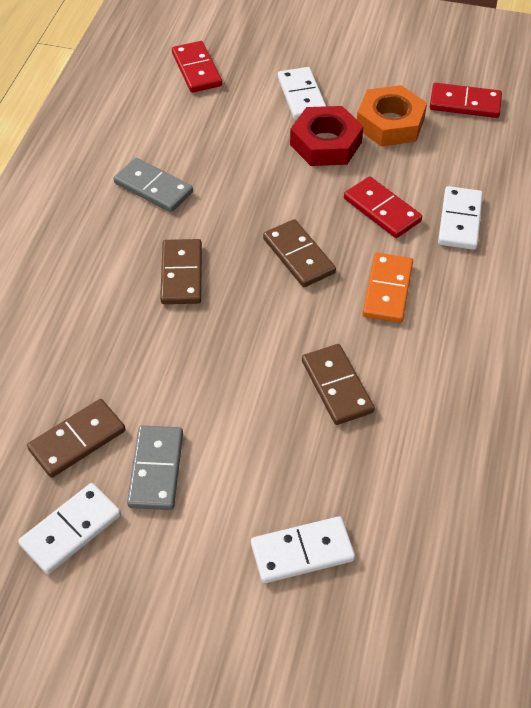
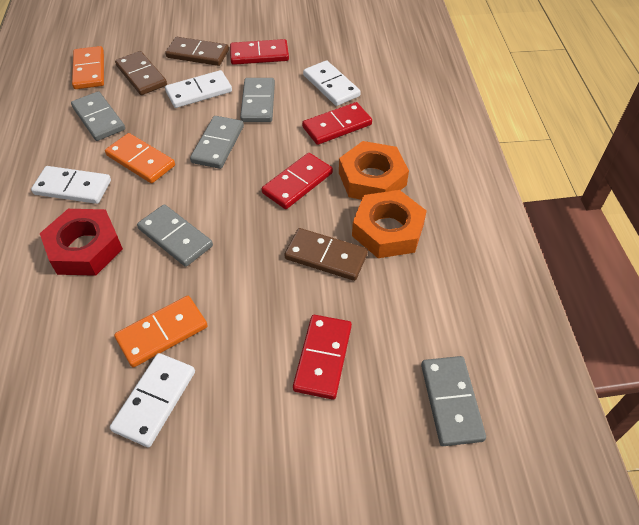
brown domino: 4 -> 3
grey domino: 2 -> 5
orange domino: 1 -> 3
orange nut: 1 -> 2
red domino: 3 -> 4

